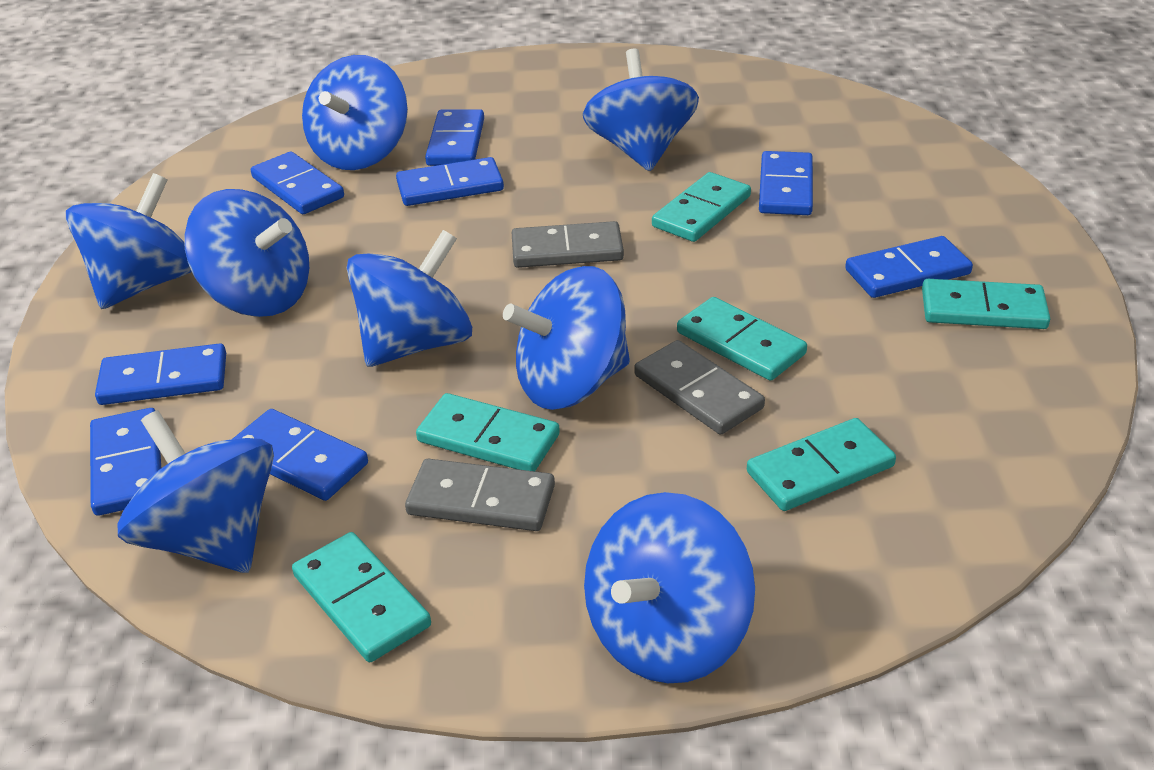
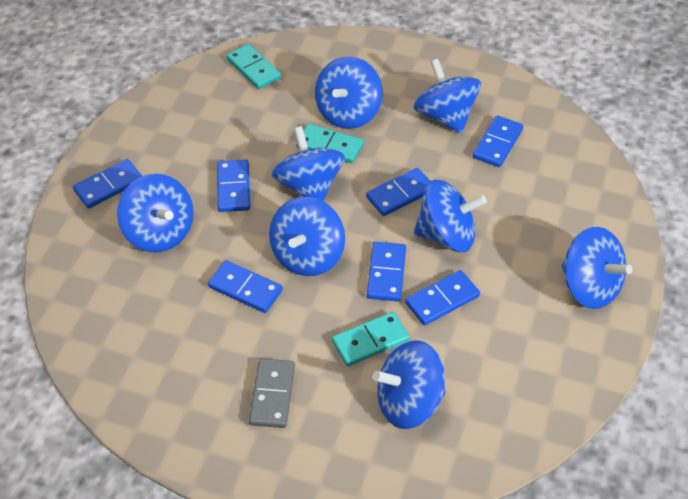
blue domino: 8 -> 7
grey domino: 3 -> 1
turquoise domino: 6 -> 3

